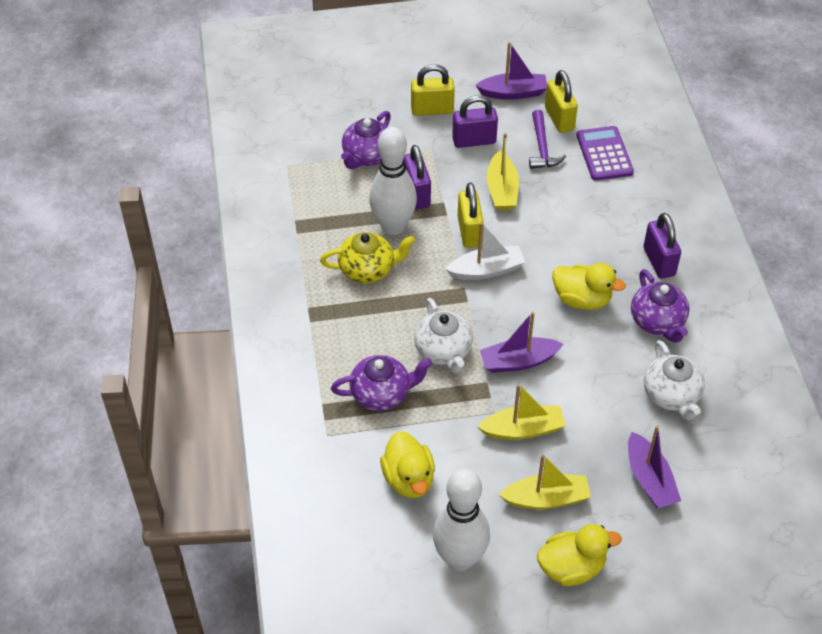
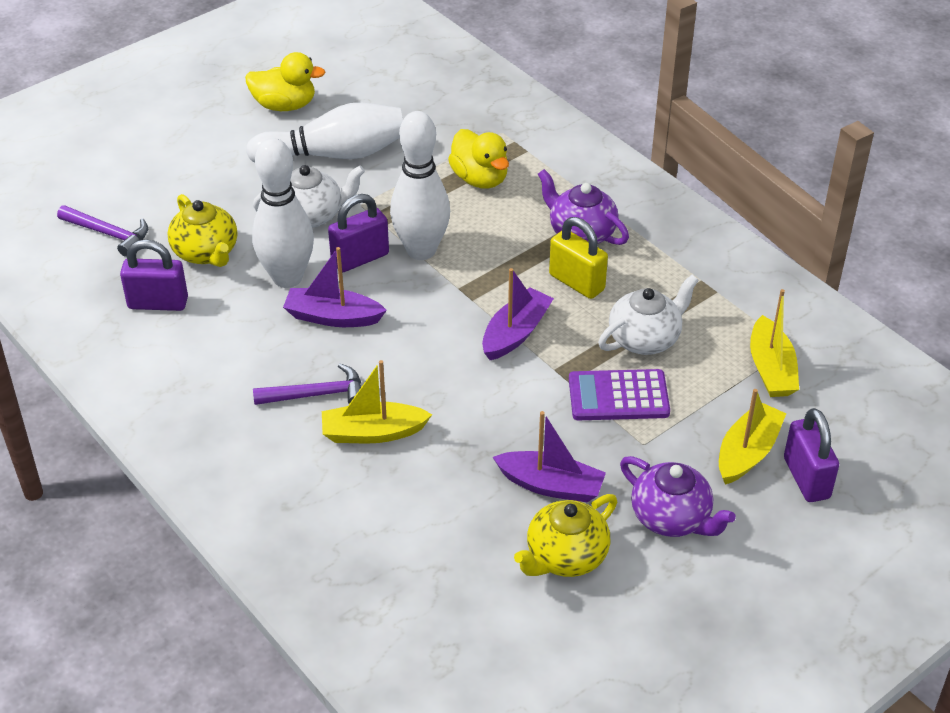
purple hammer: 1 -> 2
purple teapot: 3 -> 2
white boat: 1 -> 0
white bowling pin: 2 -> 3
yellow duck: 3 -> 2
yellow padlock: 3 -> 1
yellow teapot: 1 -> 2

